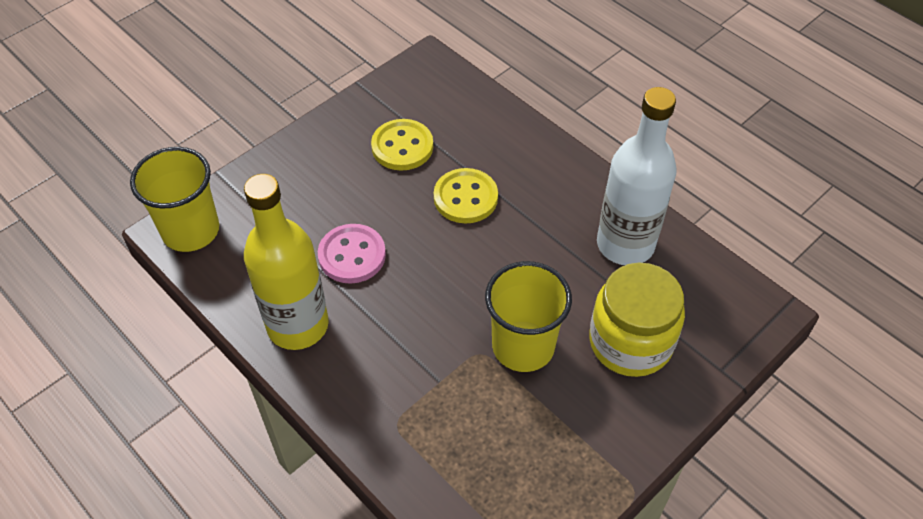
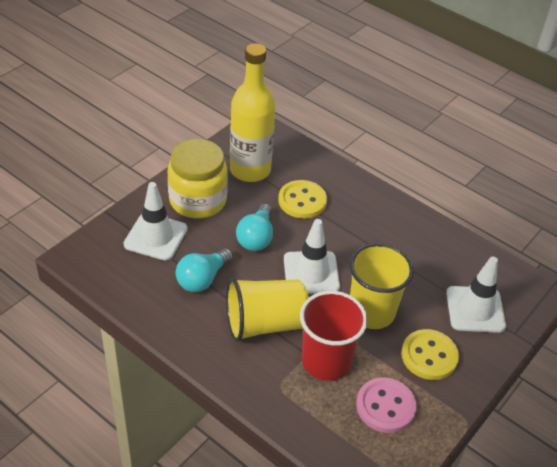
red cup: 0 -> 1
turquoise light bulb: 0 -> 2
white bottle: 1 -> 0
white traffic cone: 0 -> 3

